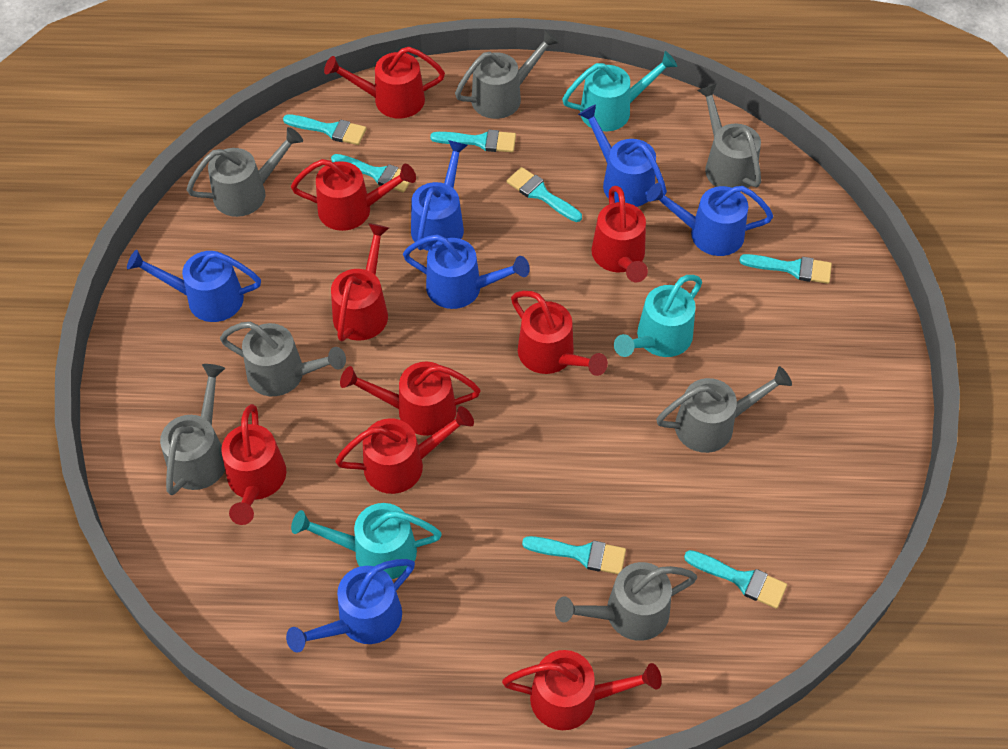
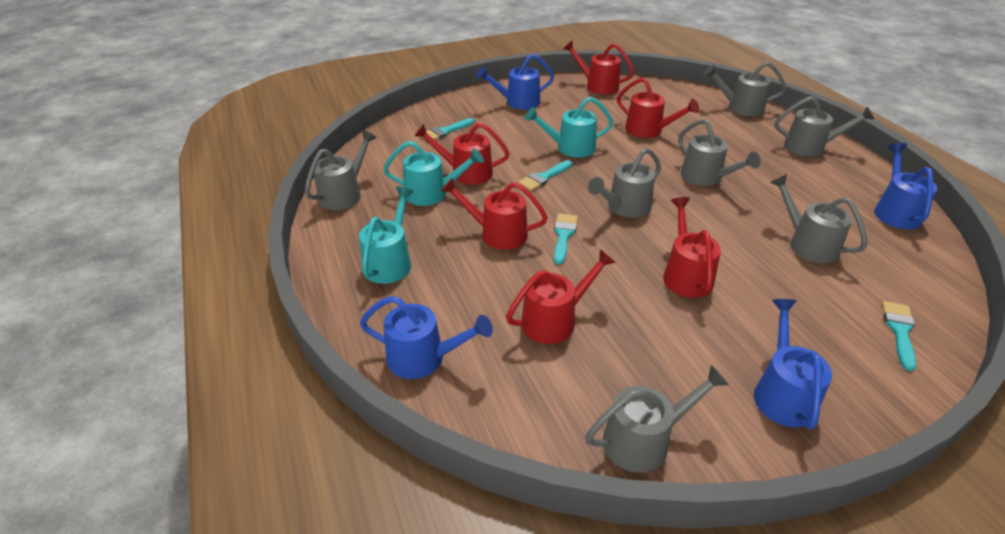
blue watering can: 6 -> 4
red watering can: 9 -> 6
turquoise brush: 7 -> 4

